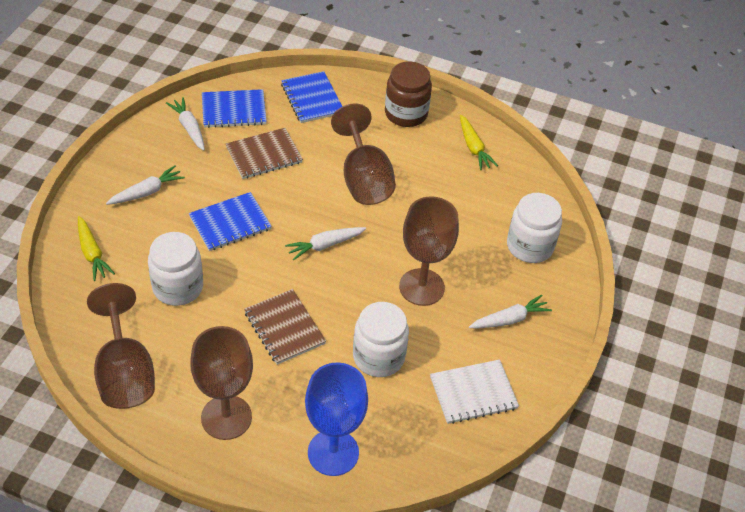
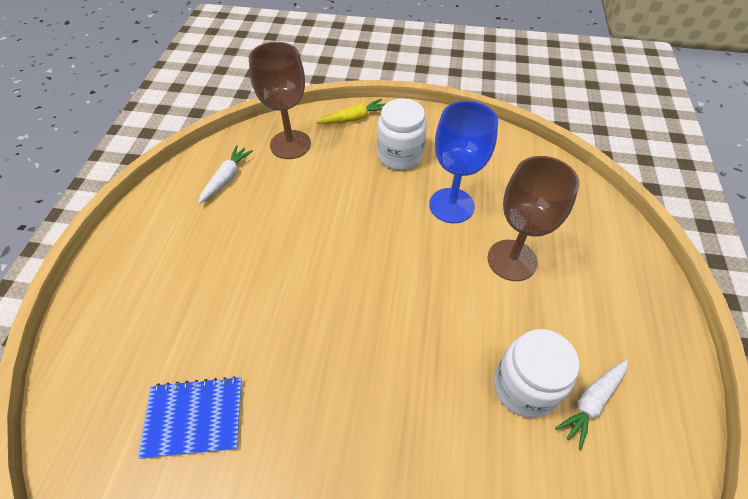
blue notebook: 3 -> 1
brown goblet: 4 -> 2
brown jar: 1 -> 0
brown notebook: 2 -> 0
white carrot: 4 -> 2
white jar: 3 -> 2
white notebook: 1 -> 0
yellow carrot: 2 -> 1

